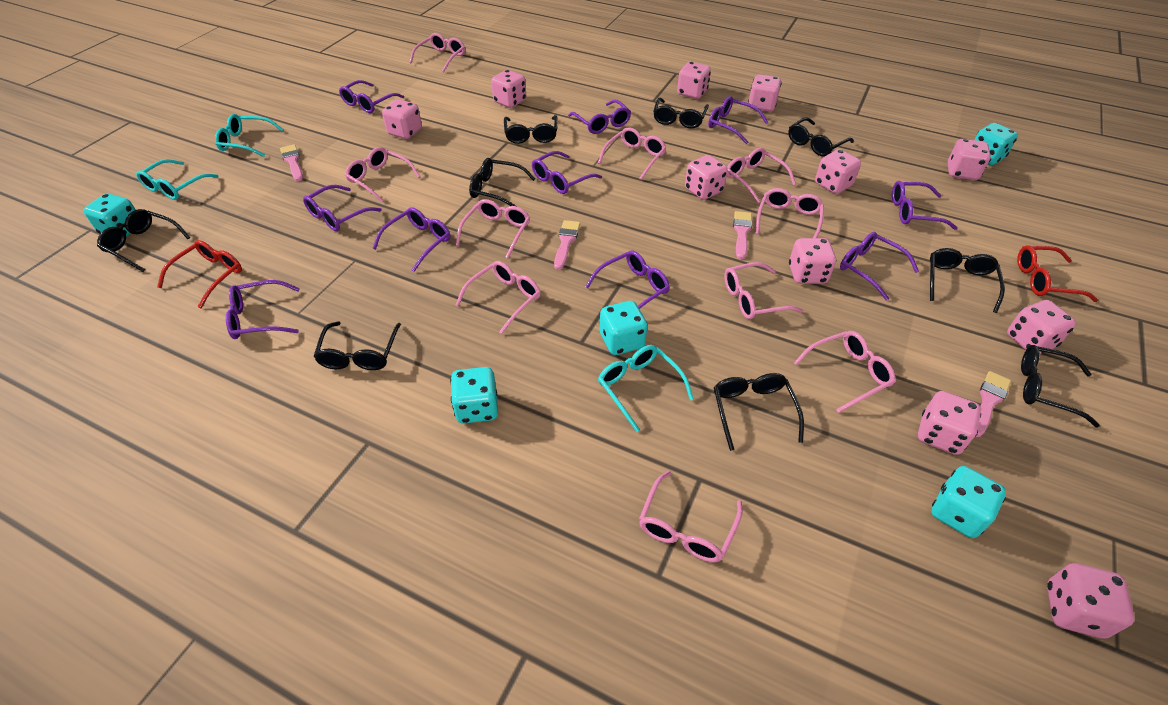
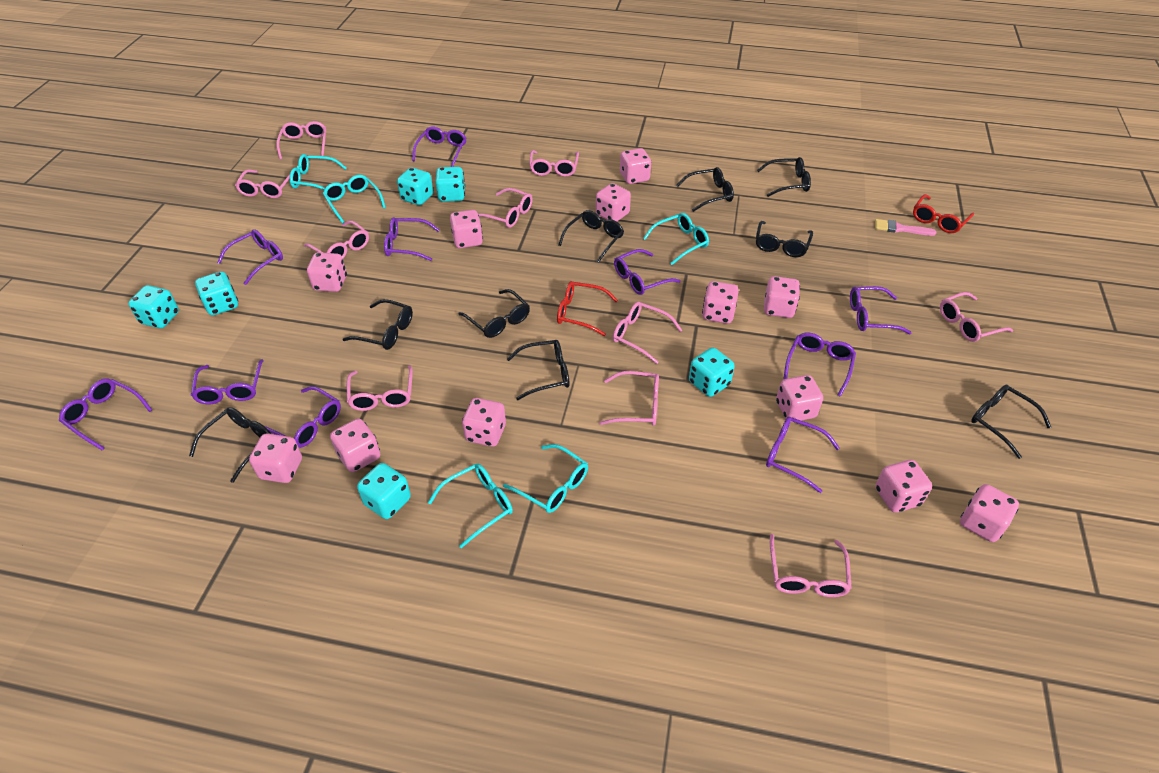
pink brush: 4 -> 1
pink dice: 11 -> 12
turquoise dice: 5 -> 6
turquoise glasses: 3 -> 5

